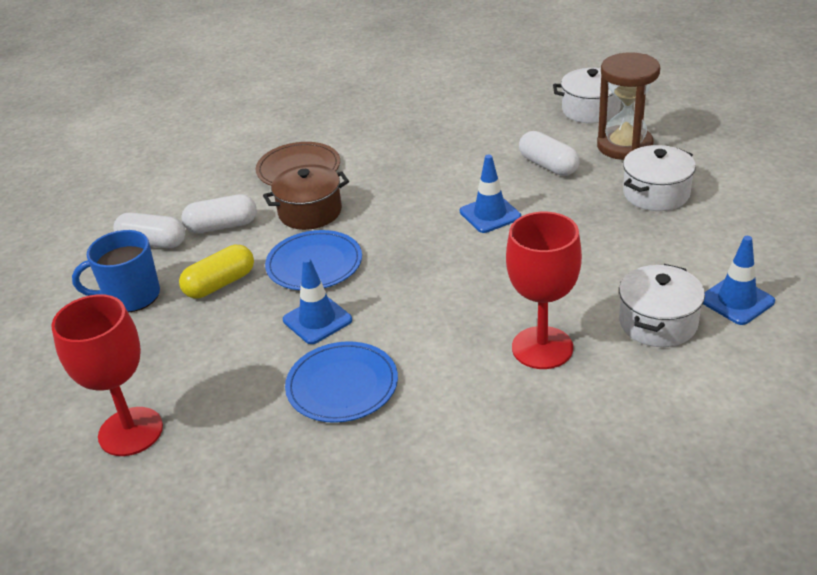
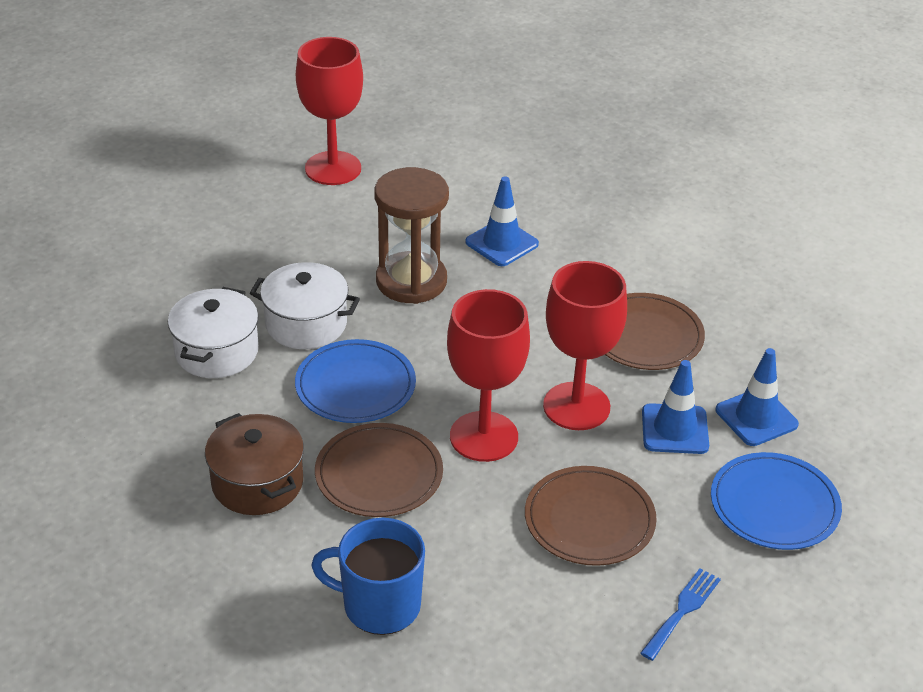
blue fork: 0 -> 1
brown plate: 1 -> 3
red goblet: 2 -> 3
white capsule: 3 -> 0
white pot: 3 -> 2
yellow capsule: 1 -> 0

